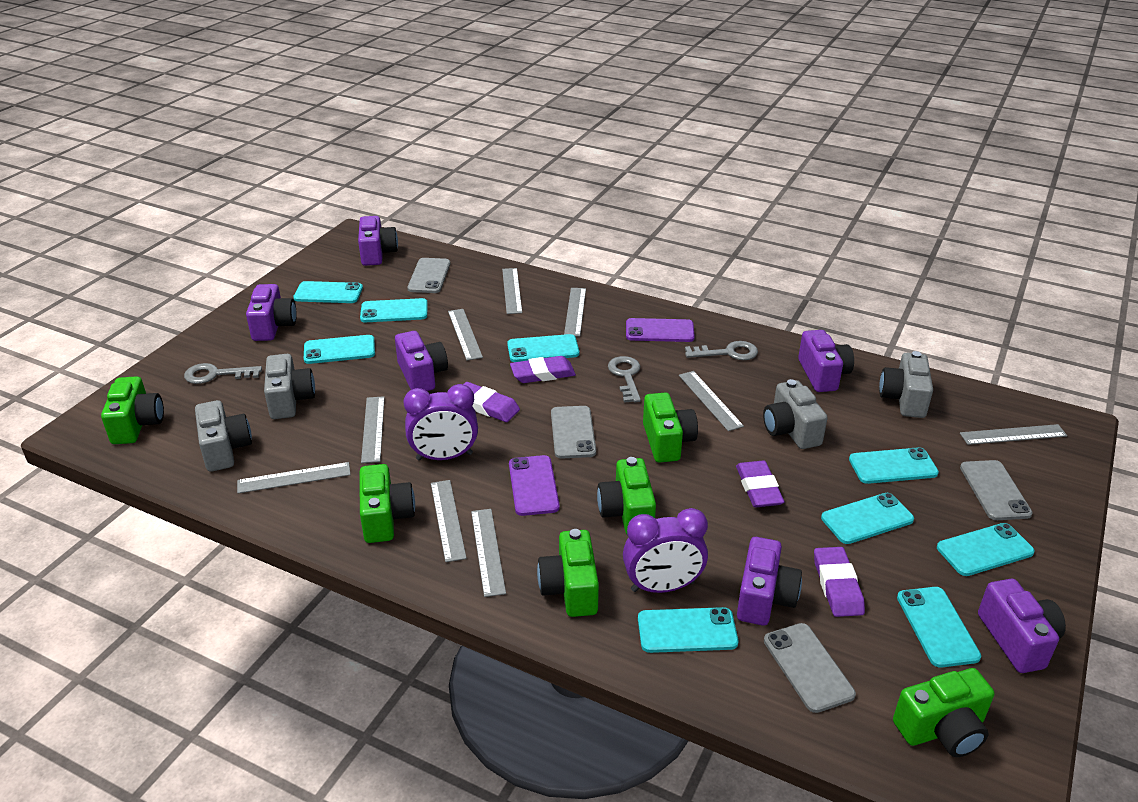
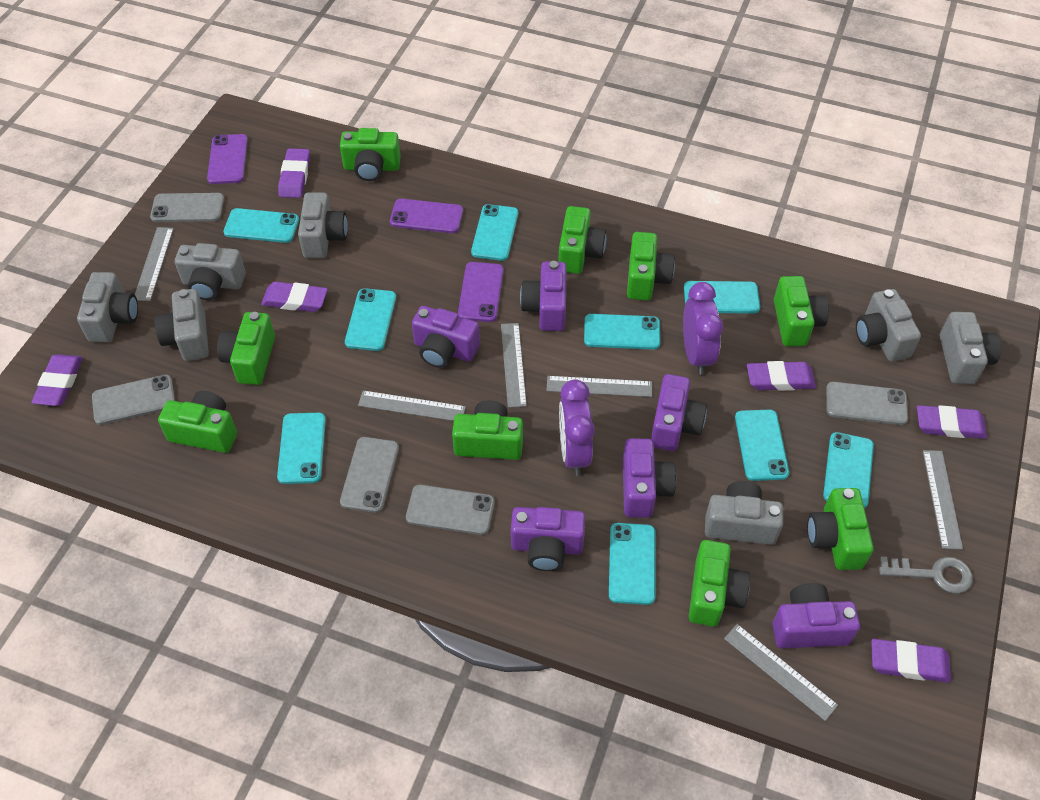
green camera: 6 -> 9
grey camera: 4 -> 7
grey key: 3 -> 1
grey phone: 4 -> 5
grey ruler: 9 -> 6
purple eraser: 4 -> 6
purple phone: 2 -> 3

